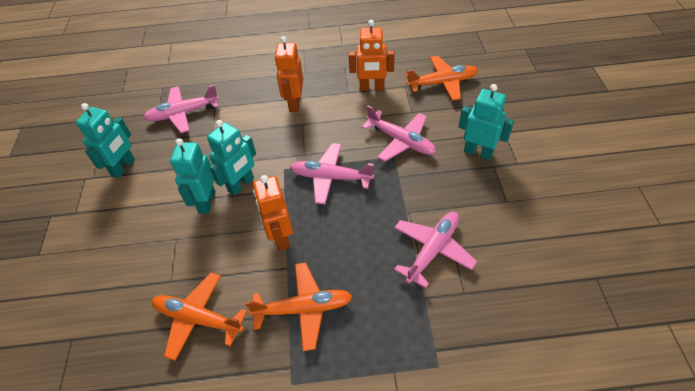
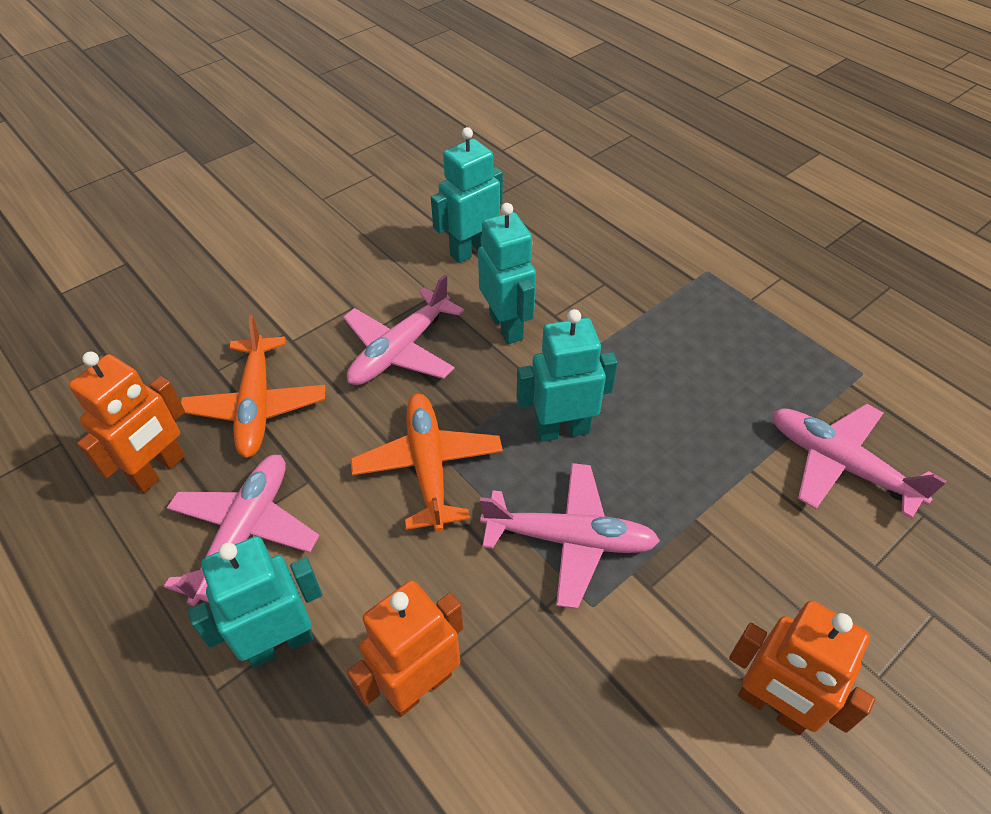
orange plane: 3 -> 2

